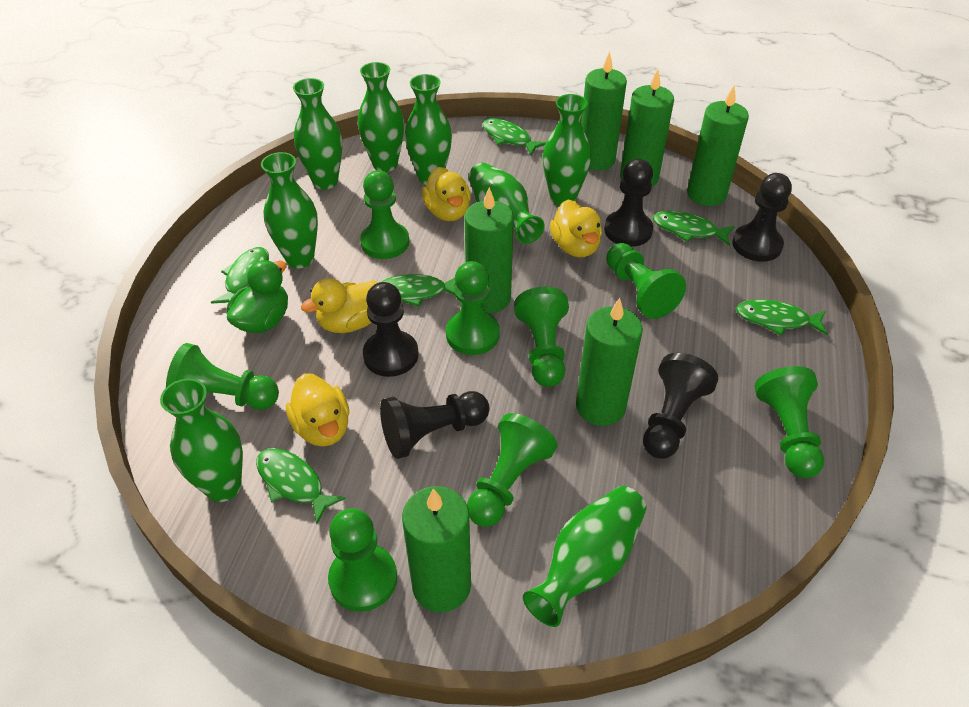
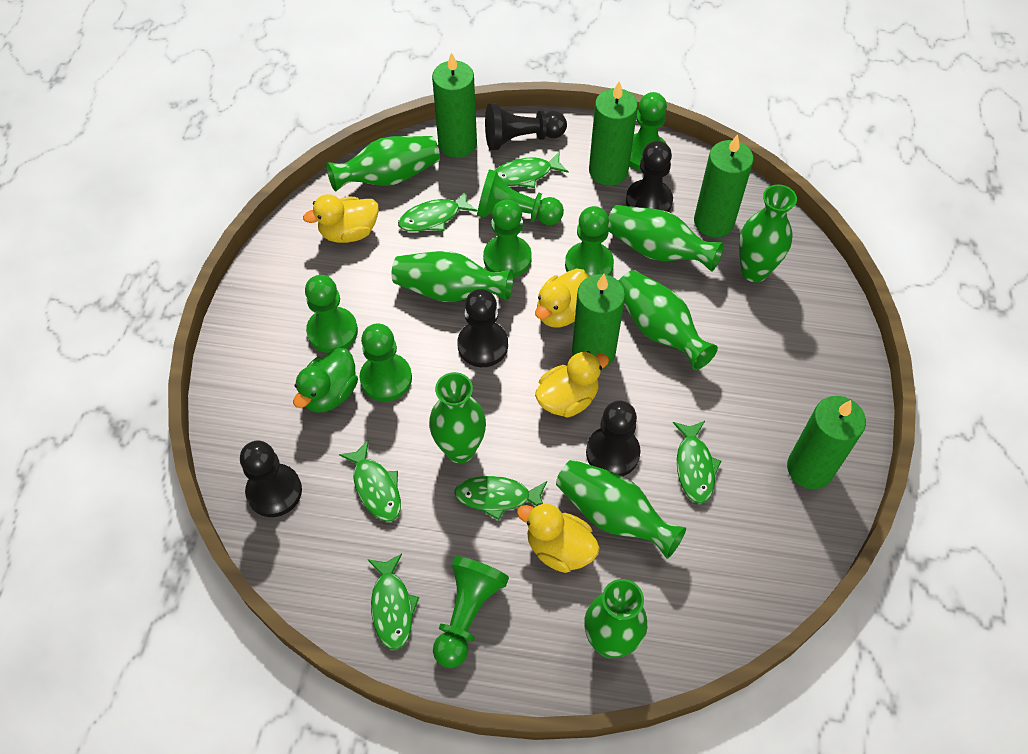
green candle: 6 -> 5
green pawn: 8 -> 7

